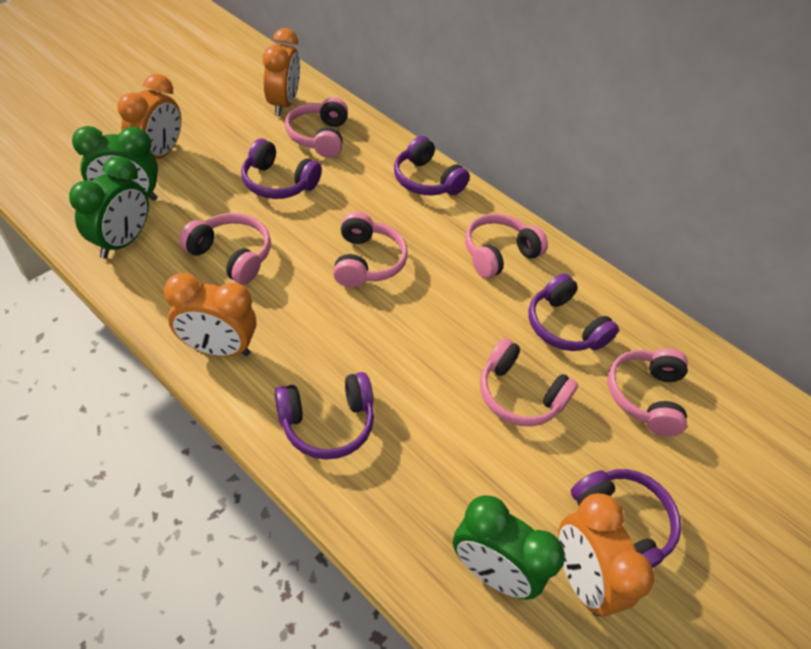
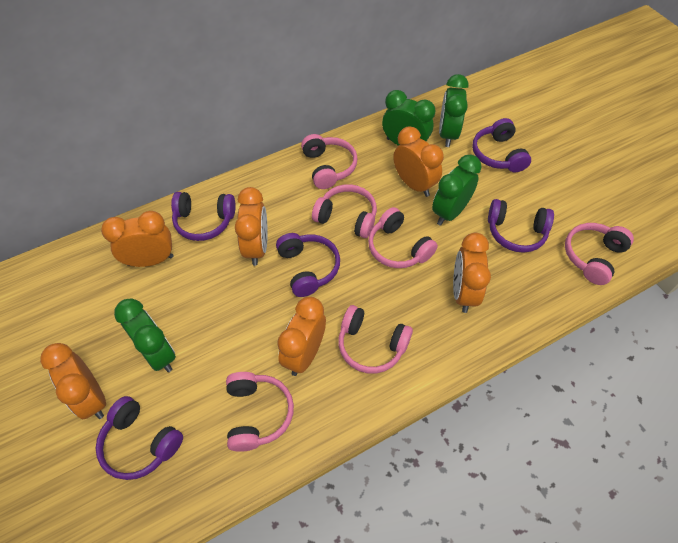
green clock: 3 -> 4
orange clock: 4 -> 6

